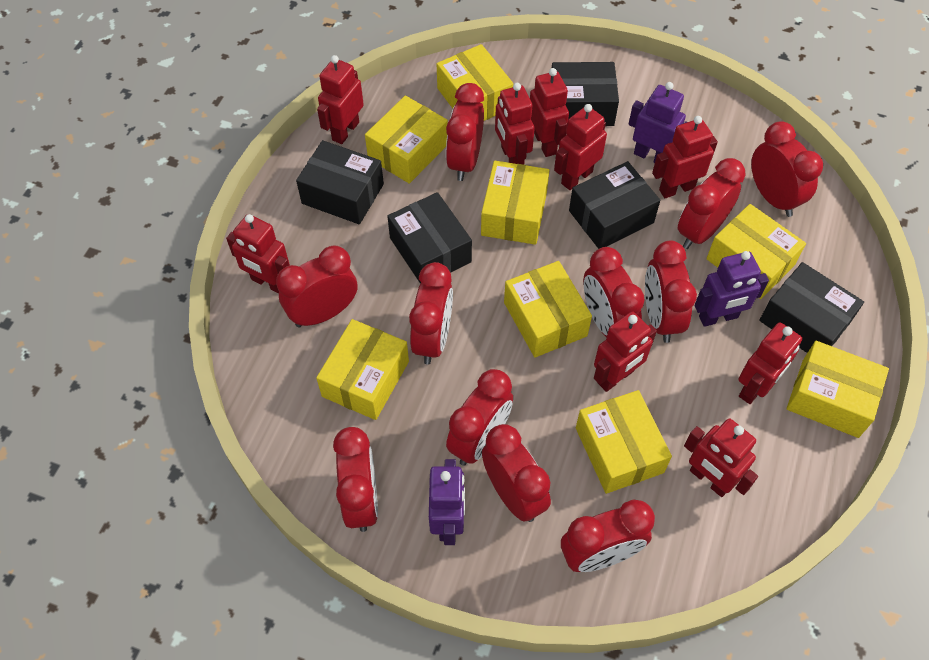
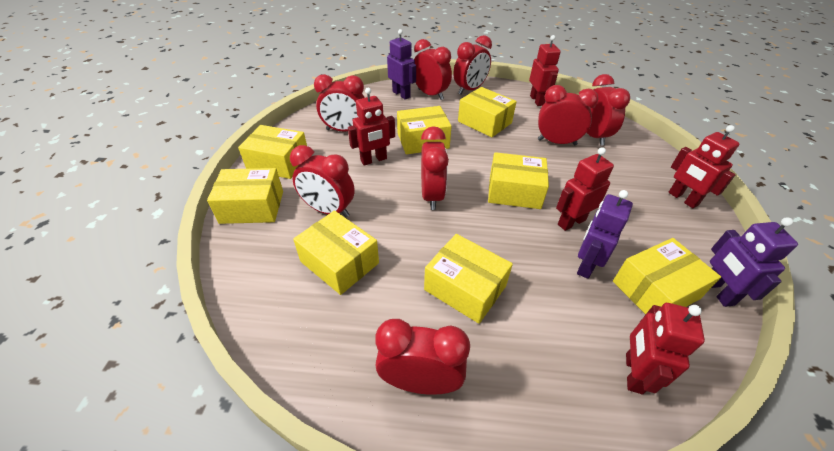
black box: 5 -> 0
red clock: 11 -> 8
red robot: 9 -> 5

